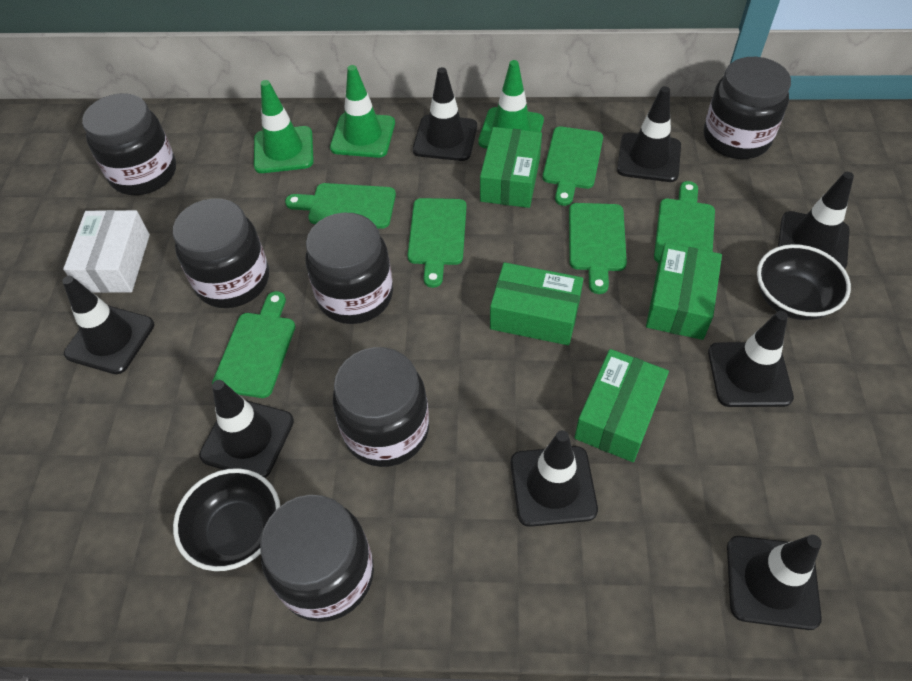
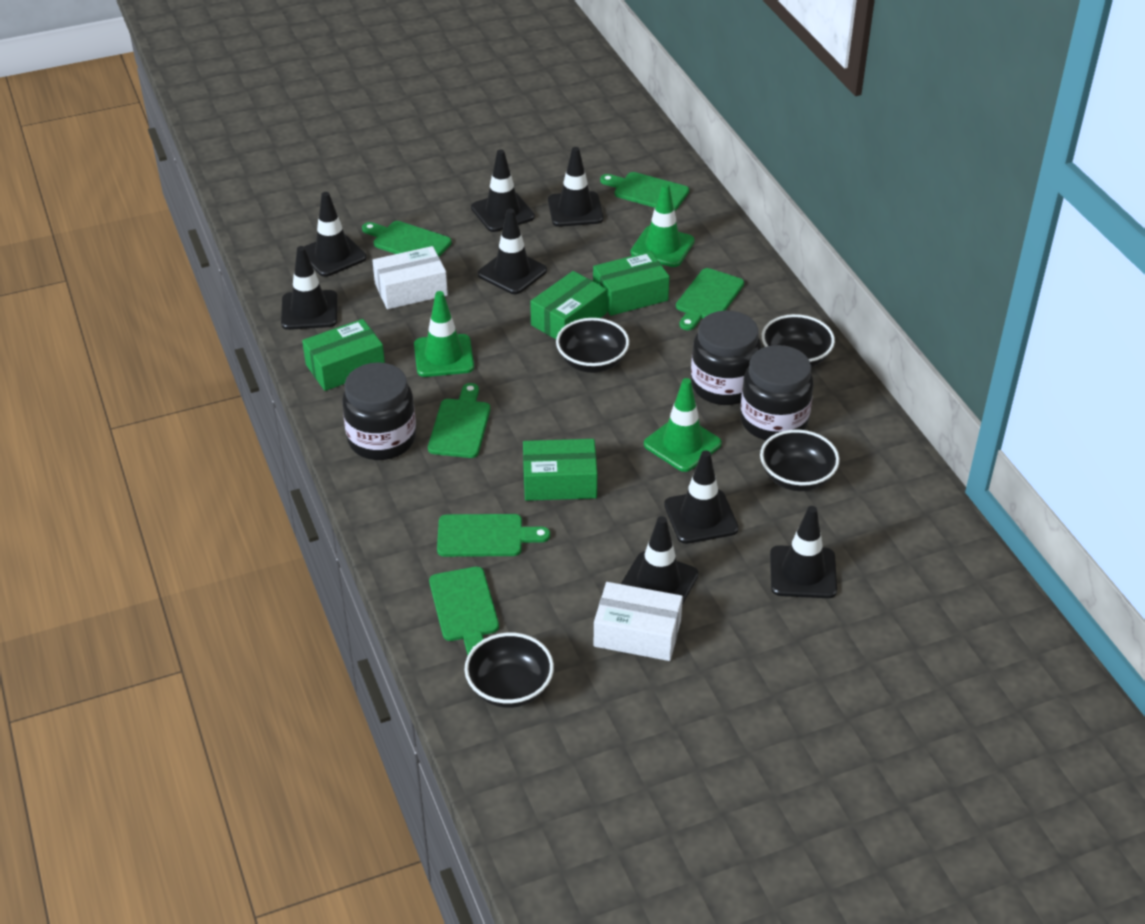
black bowl: 2 -> 4
black jar: 6 -> 3
white box: 1 -> 2

